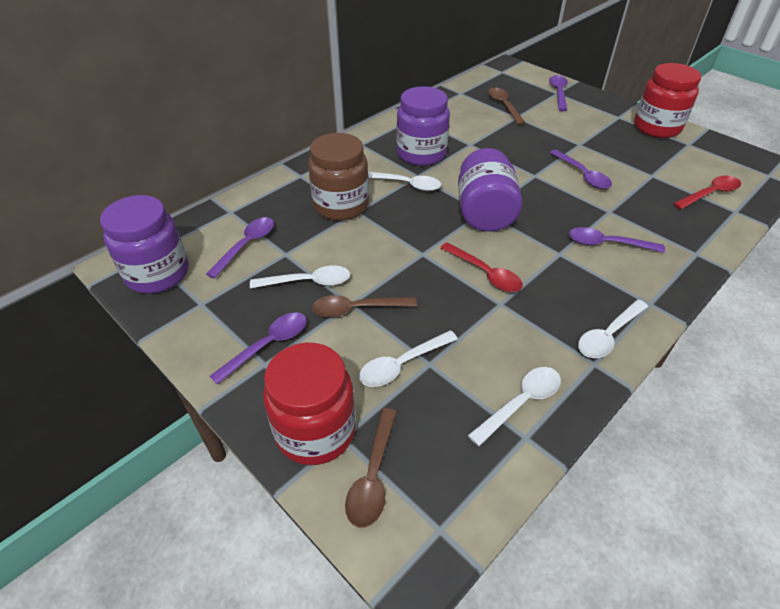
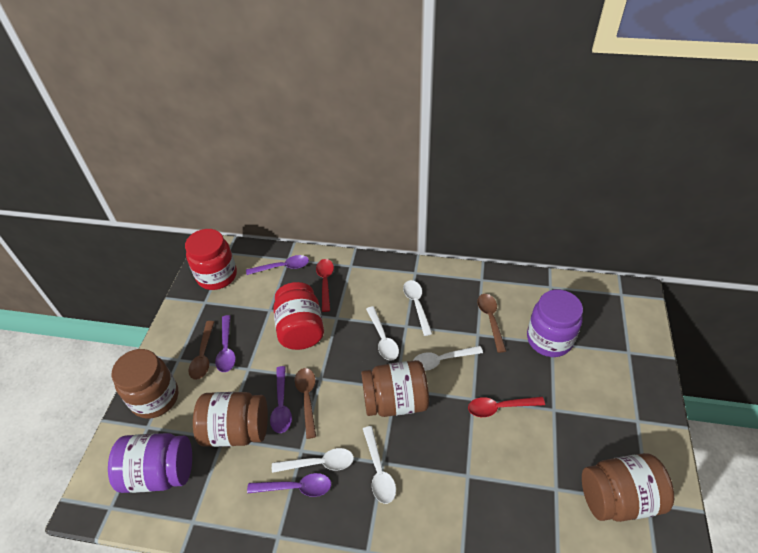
brown jar: 1 -> 4
purple jar: 3 -> 2
purple spoon: 5 -> 4

